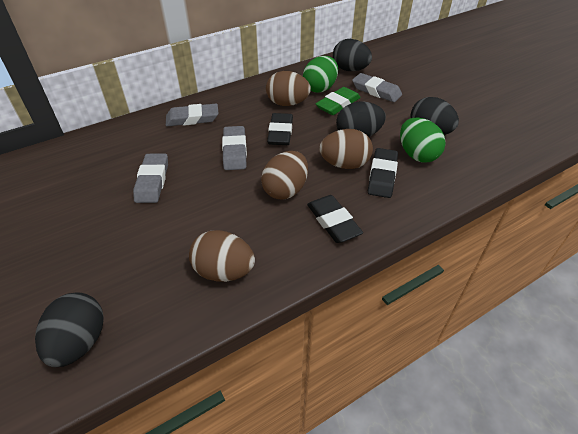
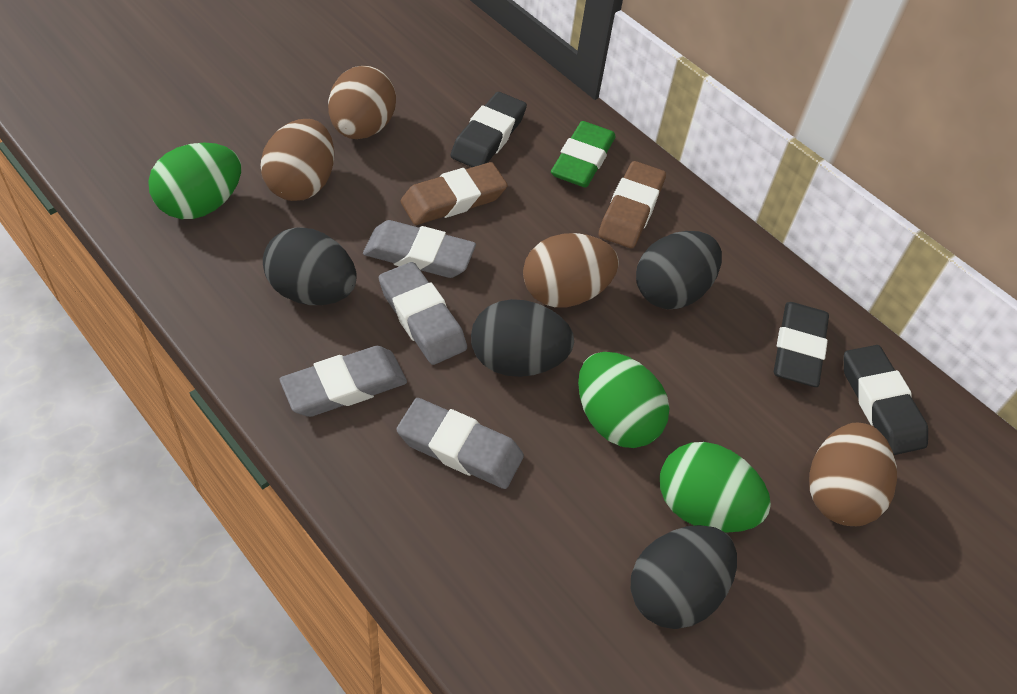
brown eraser: 0 -> 2
green egg: 2 -> 3

